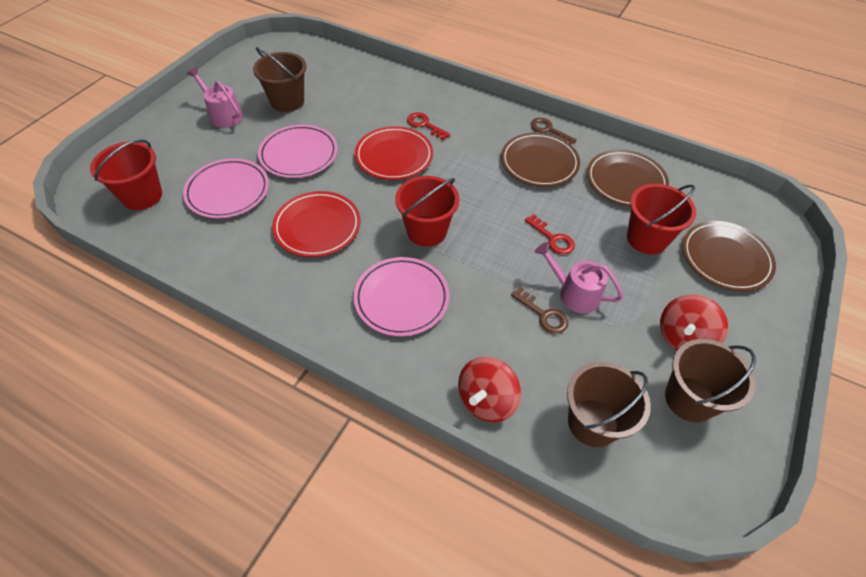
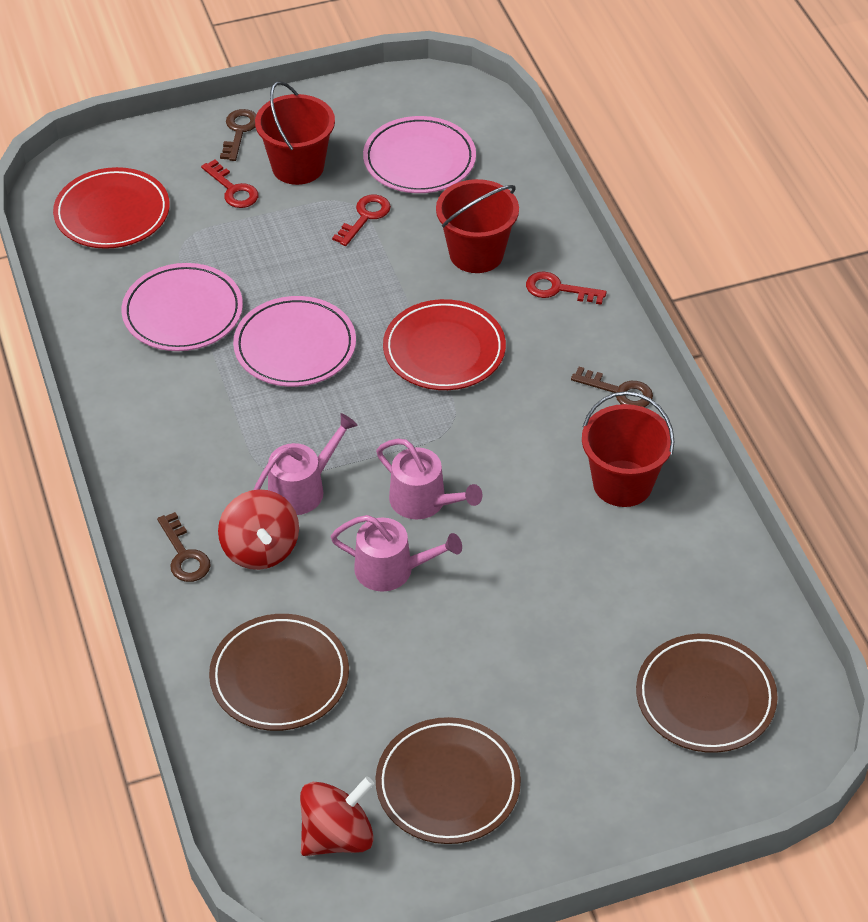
brown bucket: 3 -> 0
brown key: 2 -> 3
pink watering can: 2 -> 3
red key: 2 -> 3

